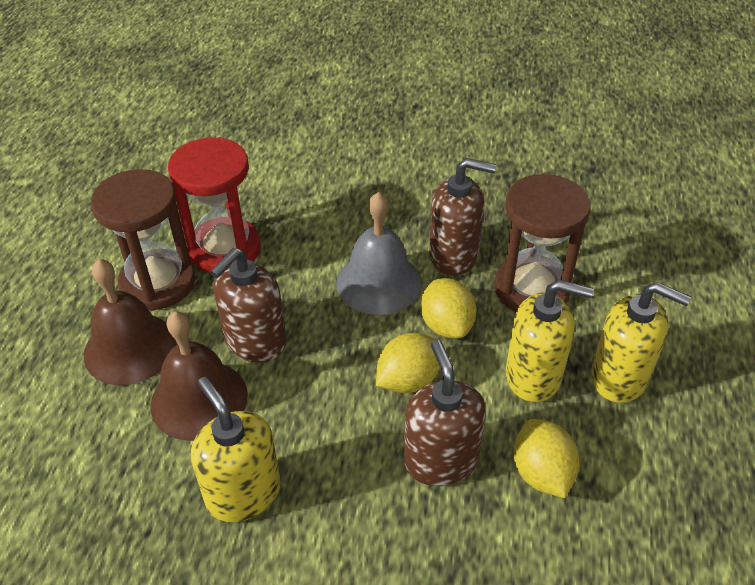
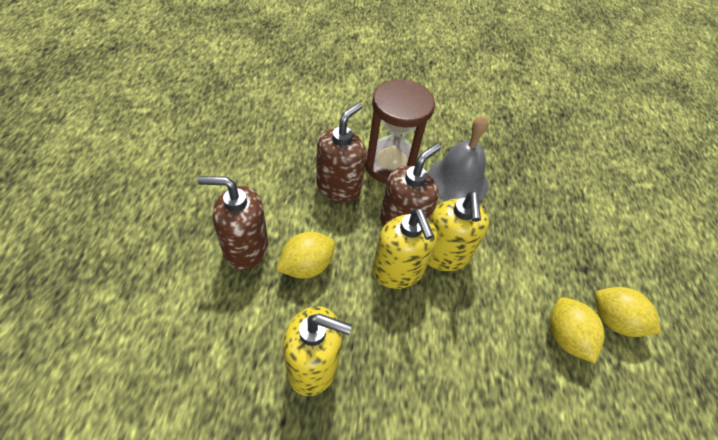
brown bell: 2 -> 0
brown hourglass: 2 -> 1
red hourglass: 1 -> 0

